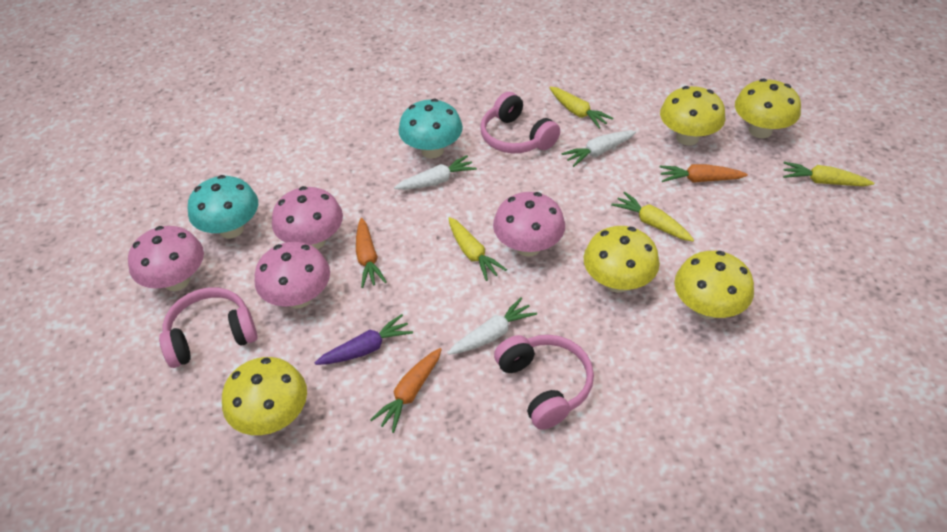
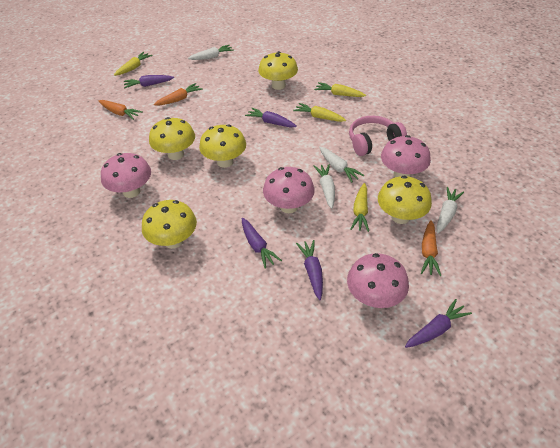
pink headphones: 3 -> 1
purple carrot: 1 -> 5
turquoise mushroom: 2 -> 0
white carrot: 3 -> 4

